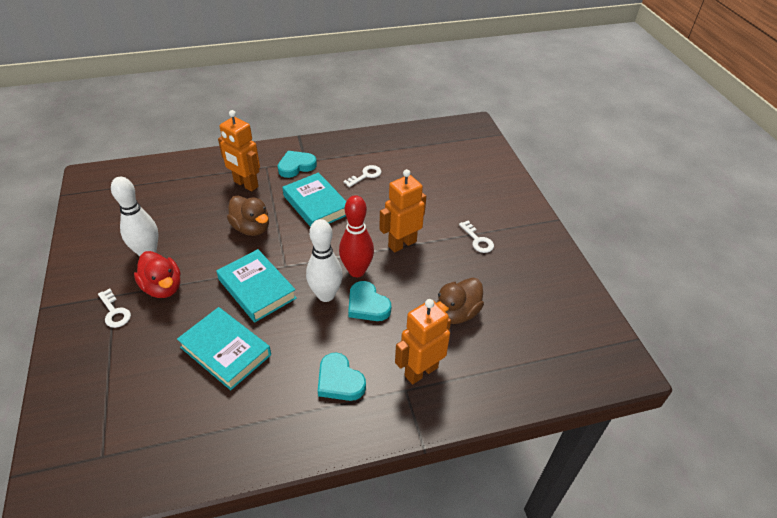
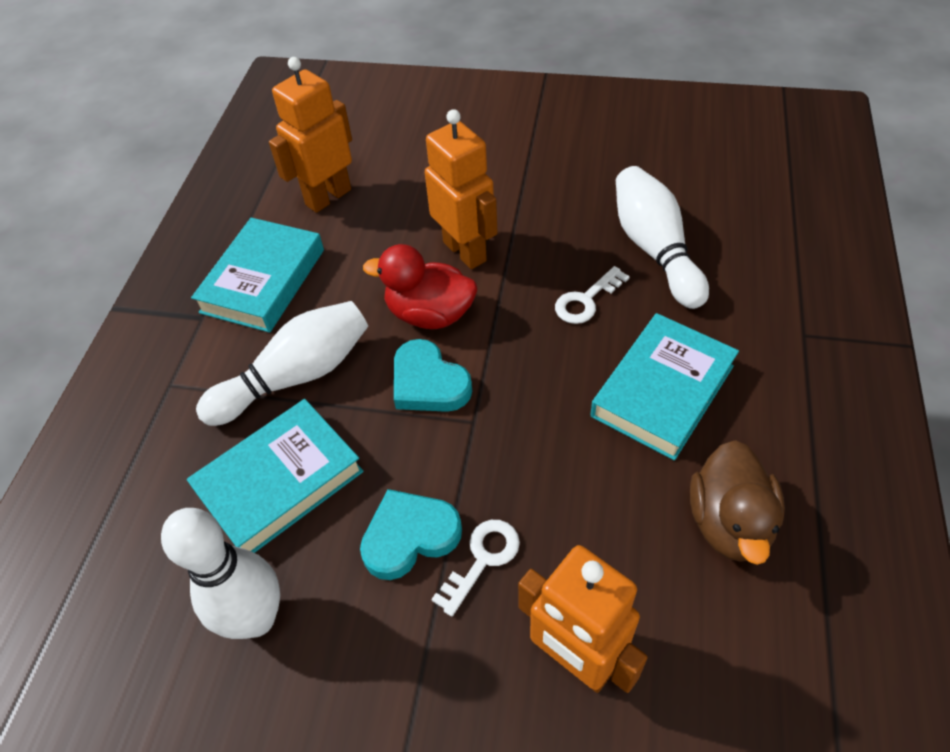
brown duck: 2 -> 1
red bowling pin: 1 -> 0
turquoise heart: 3 -> 2
white bowling pin: 2 -> 3
white key: 3 -> 2

